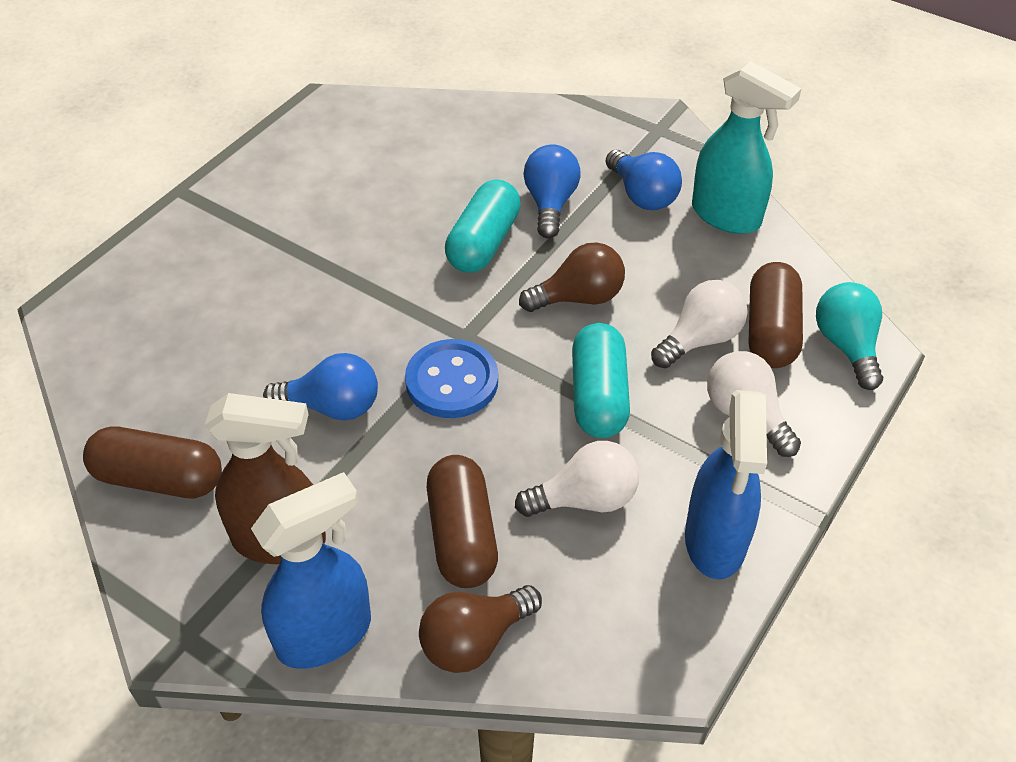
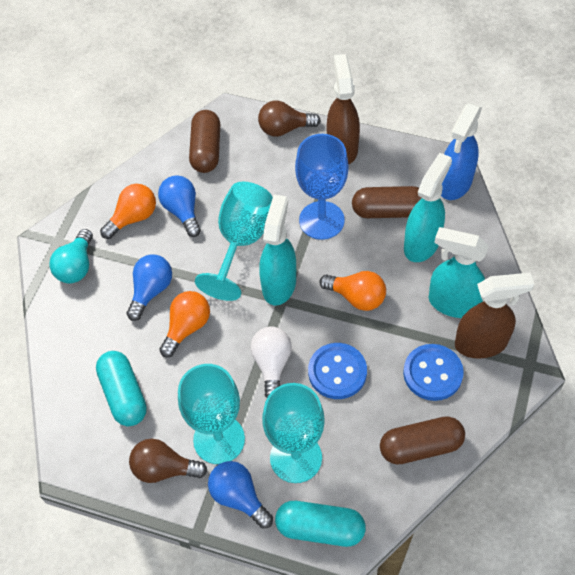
blue button: 1 -> 2
blue goblet: 0 -> 1
blue spray bottle: 2 -> 1
brown spray bottle: 1 -> 2
orange light bulb: 0 -> 3
turquoise goblet: 0 -> 3
turquoise spray bottle: 1 -> 3
white light bulb: 3 -> 1

